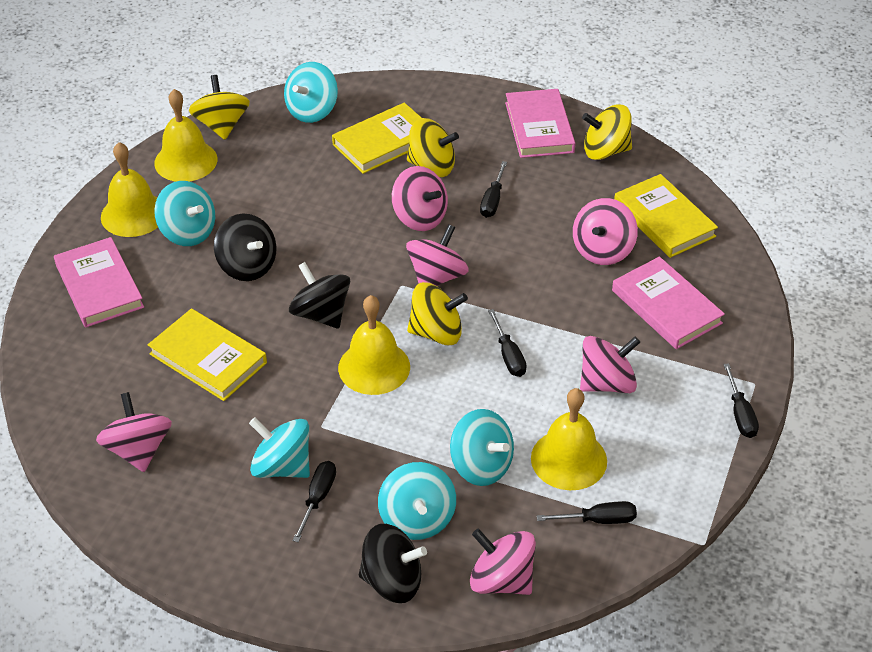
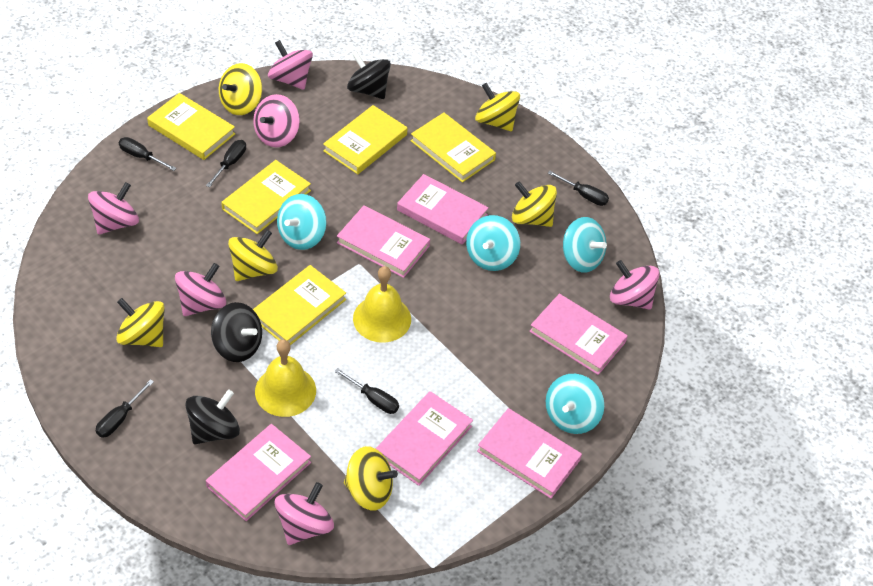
pink book: 3 -> 6
turquoise spinning top: 5 -> 4
yellow bell: 4 -> 2
yellow book: 3 -> 5
yellow spinning top: 4 -> 6

